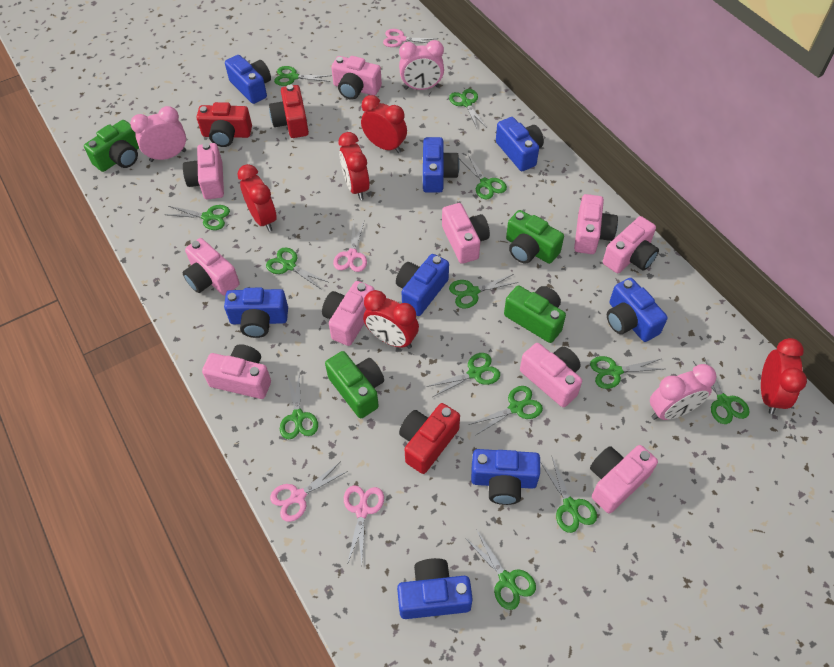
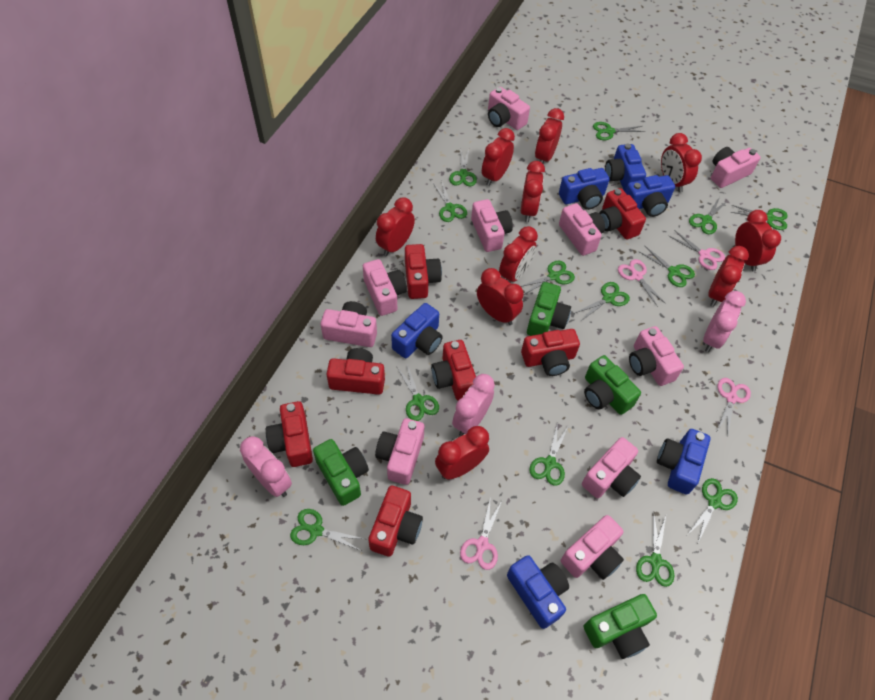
blue camera: 8 -> 6
red camera: 3 -> 7
red clock: 5 -> 10

